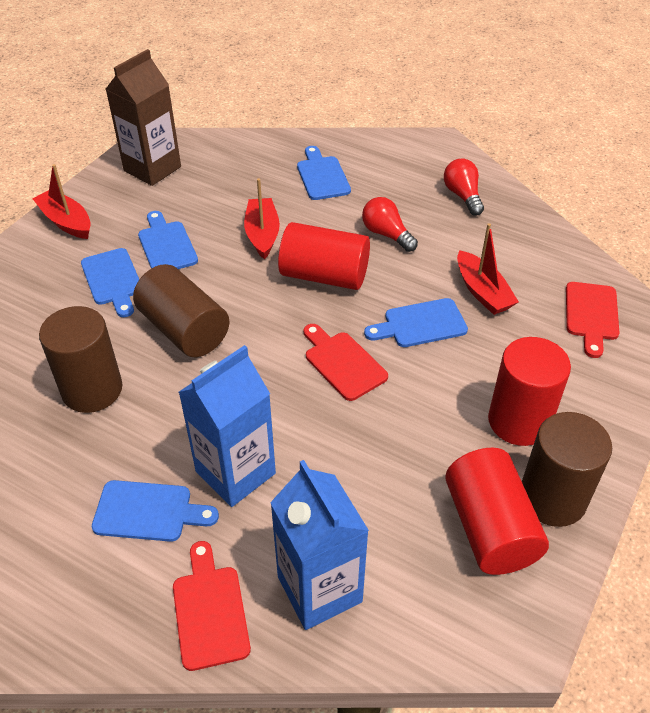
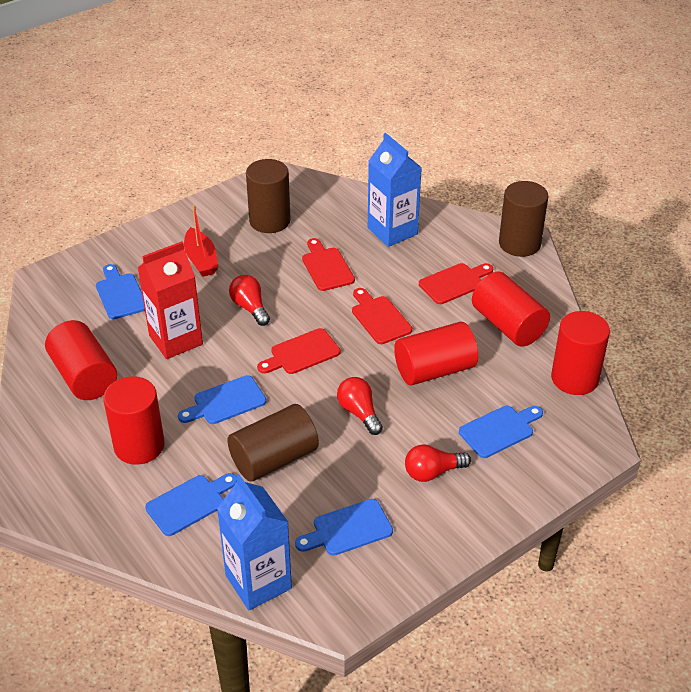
brown carton: 1 -> 0
red boat: 3 -> 1
red carton: 0 -> 1
red cutting board: 3 -> 4
red cylinder: 3 -> 5
red light bulb: 2 -> 3

